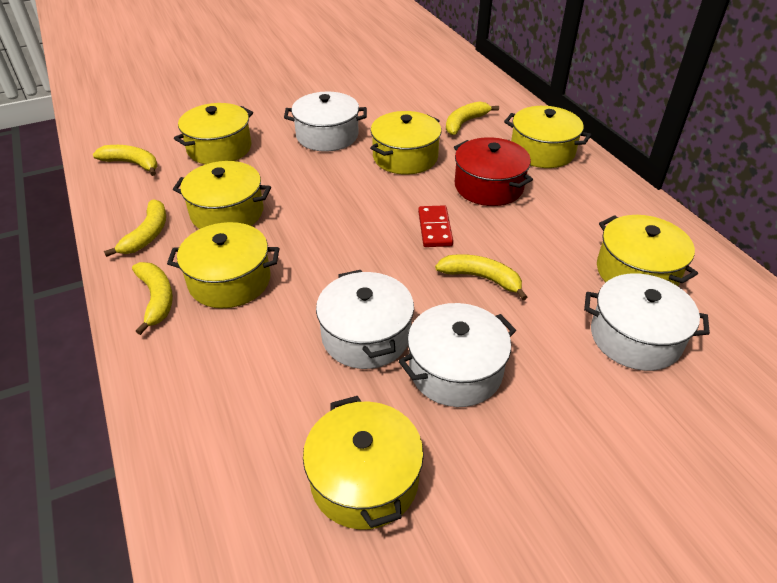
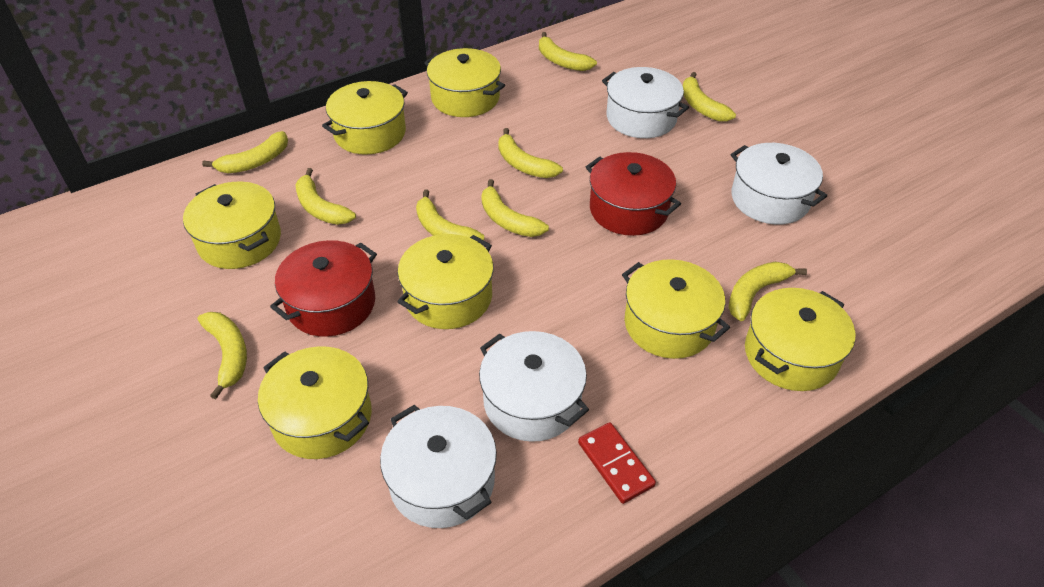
red pot: 1 -> 2
yellow banana: 5 -> 9

